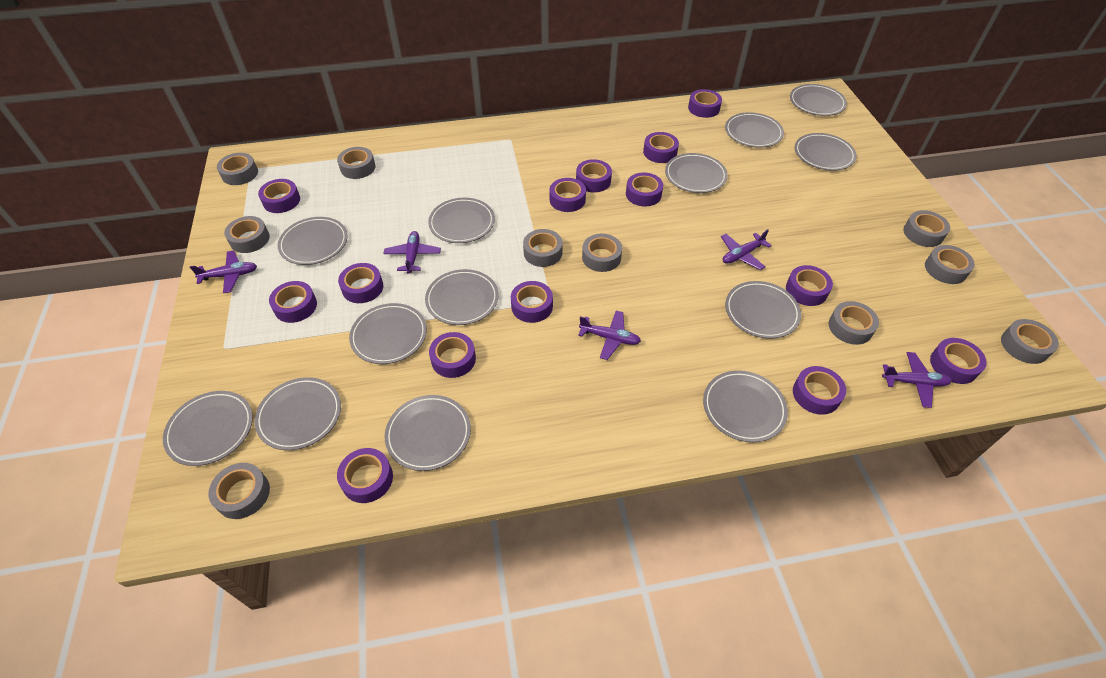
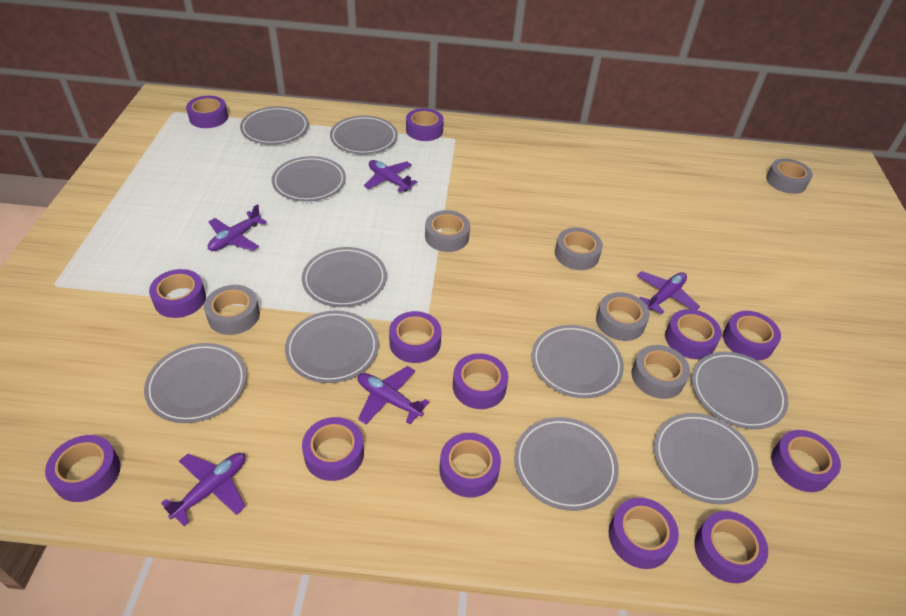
grey plate: 13 -> 10
grey tape: 10 -> 6
purple tape: 14 -> 13

